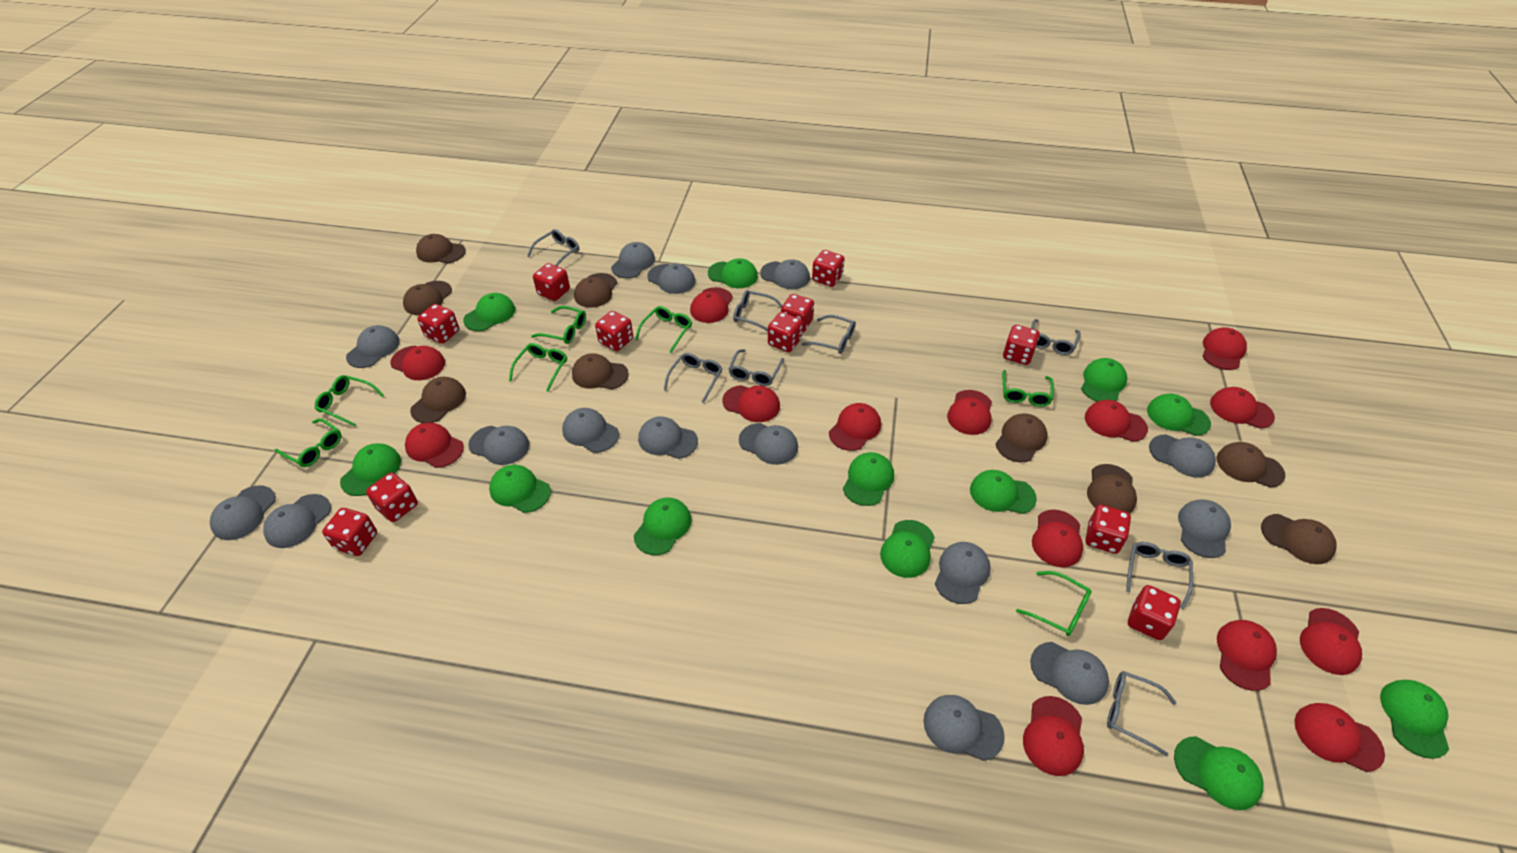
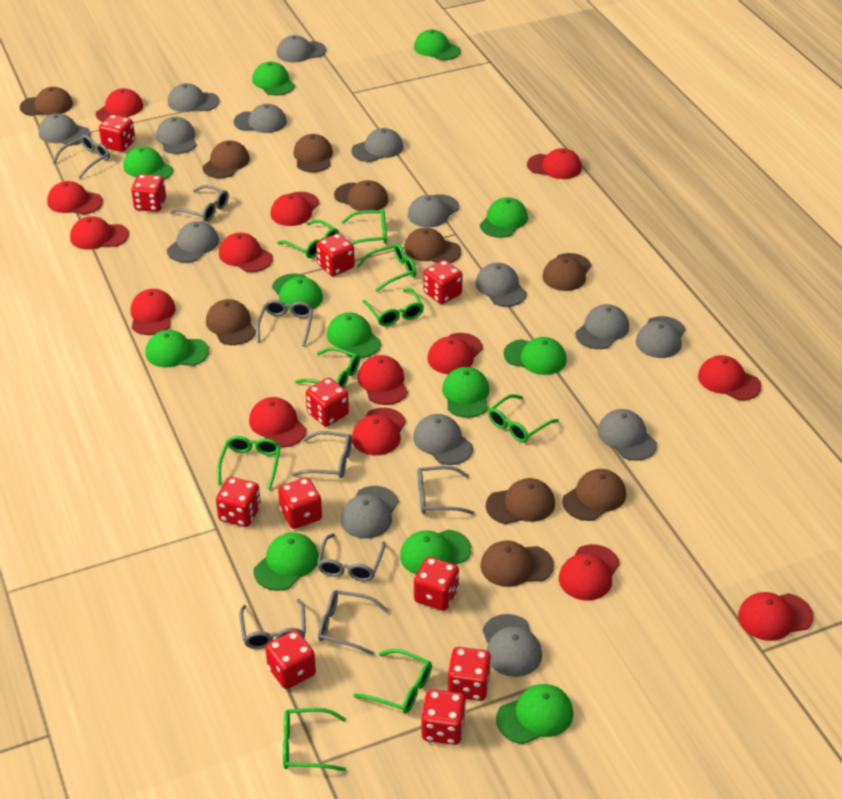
brown cap: 9 -> 10
green glasses: 7 -> 9

